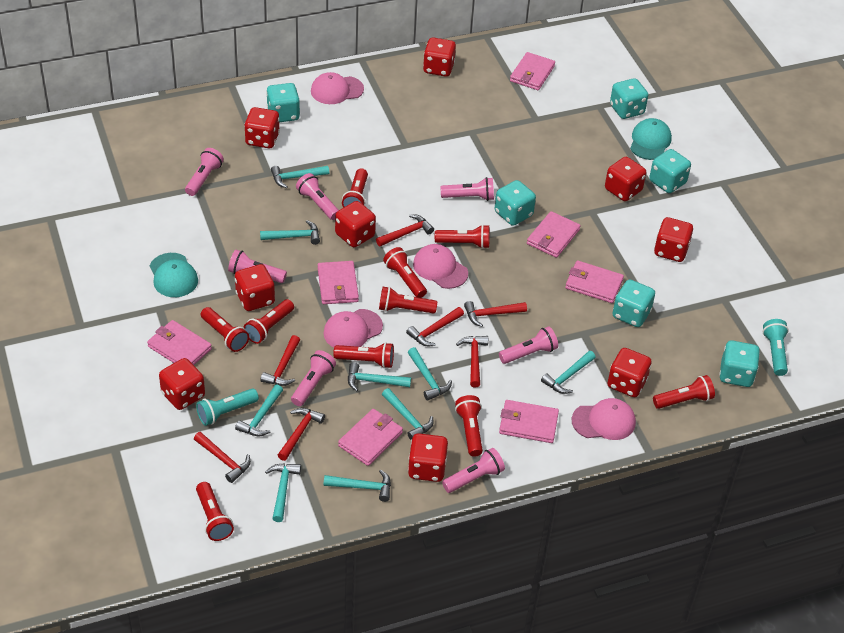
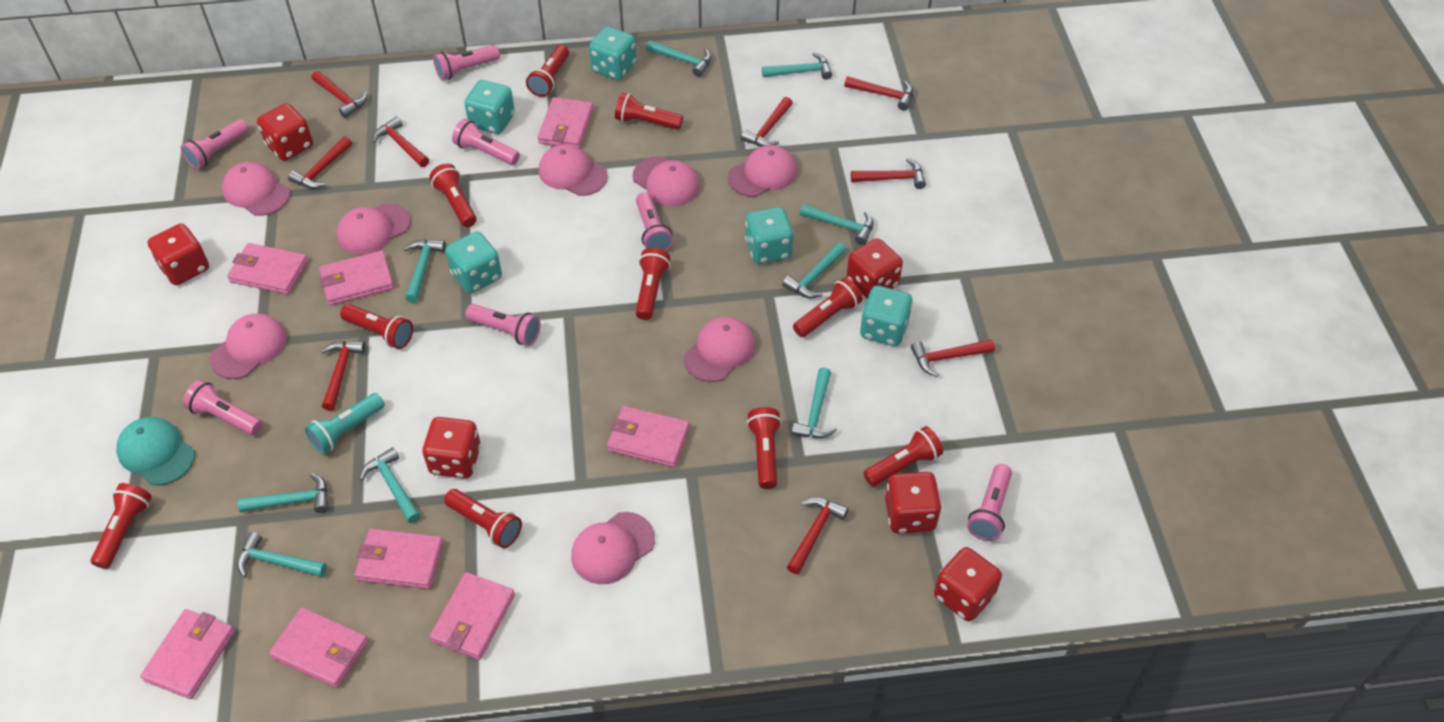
pink cap: 4 -> 8
pink wallet: 7 -> 8
red dice: 9 -> 6
red hammer: 7 -> 9
turquoise cap: 2 -> 1
turquoise dice: 6 -> 5
turquoise flashlight: 2 -> 1

